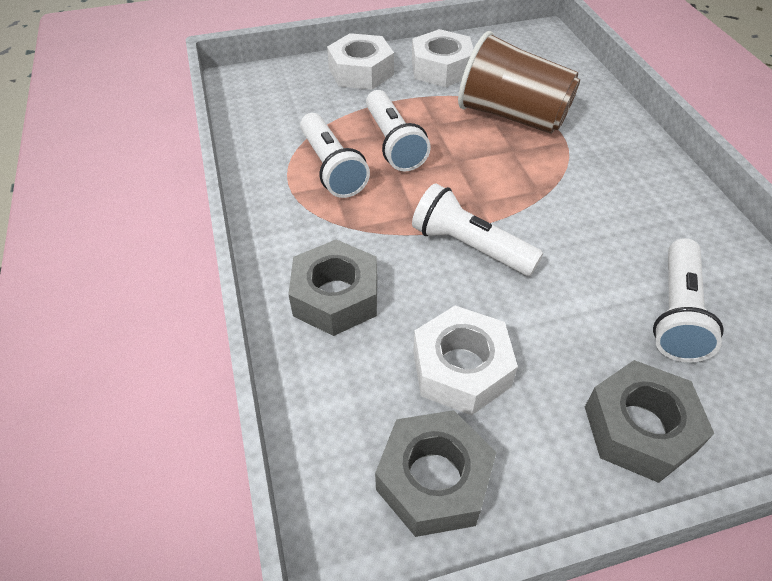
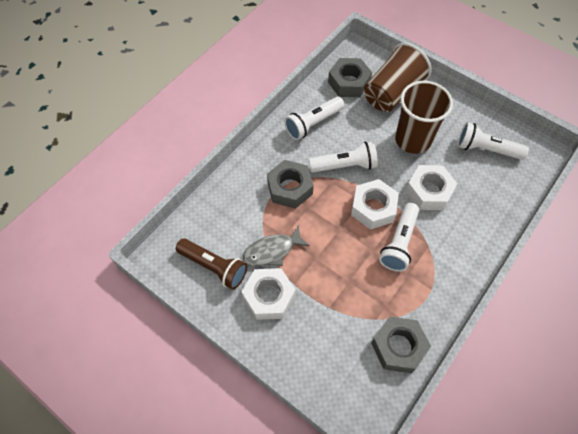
brown cup: 1 -> 2
brown flashlight: 0 -> 1
grey fish: 0 -> 1

